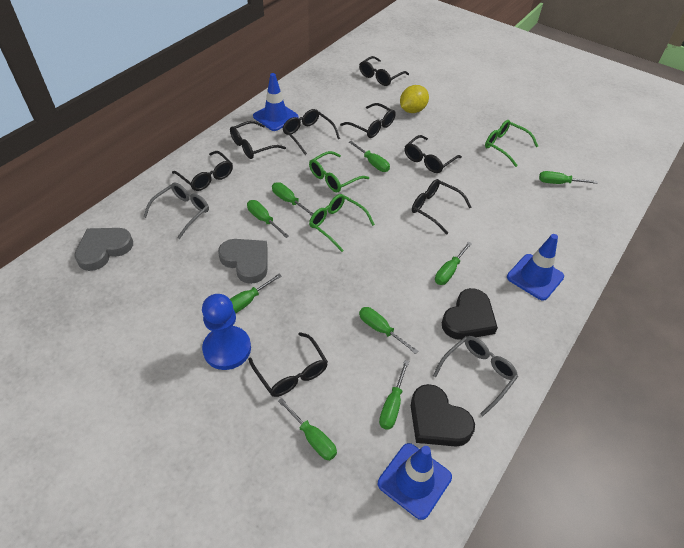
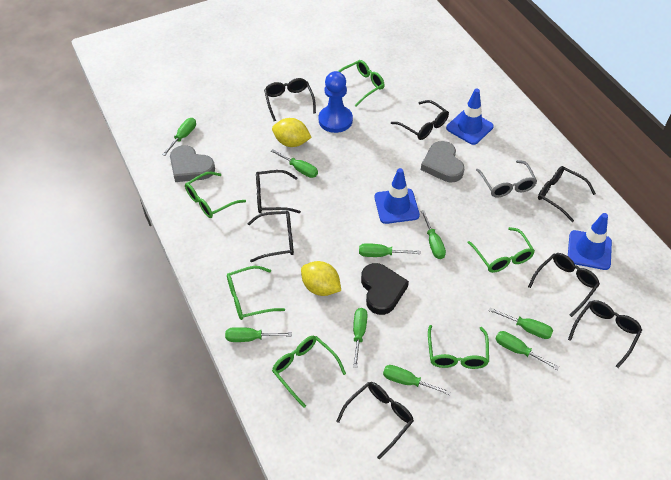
black heart: 2 -> 1
green glasses: 3 -> 6
grey glasses: 2 -> 1
yellow lemon: 1 -> 2

